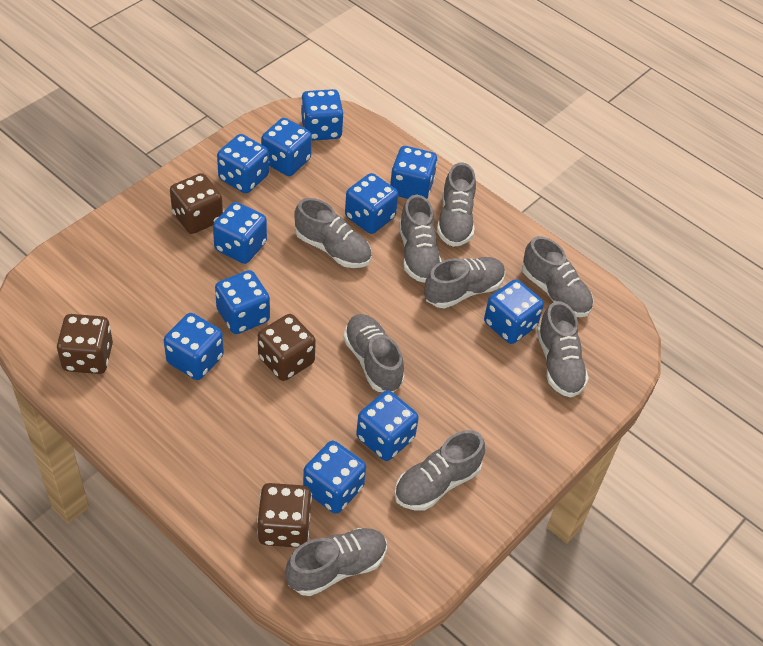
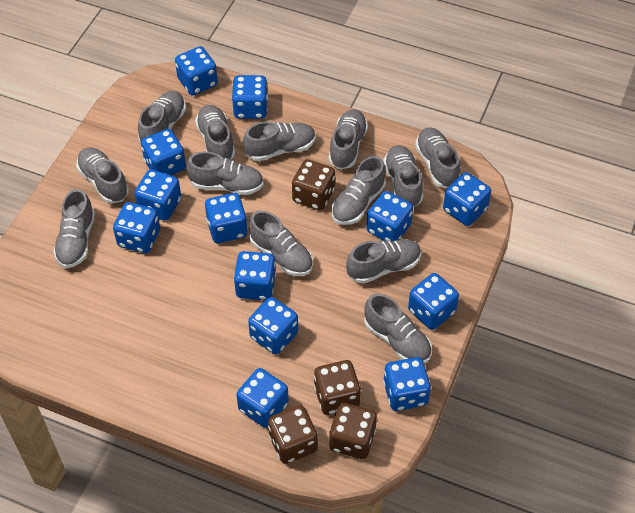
blue dice: 11 -> 13
grey shoe: 9 -> 13

